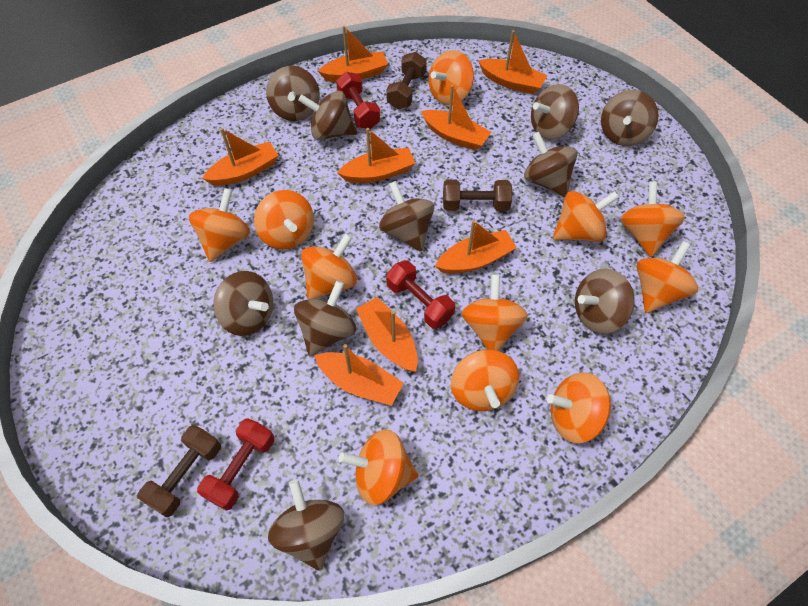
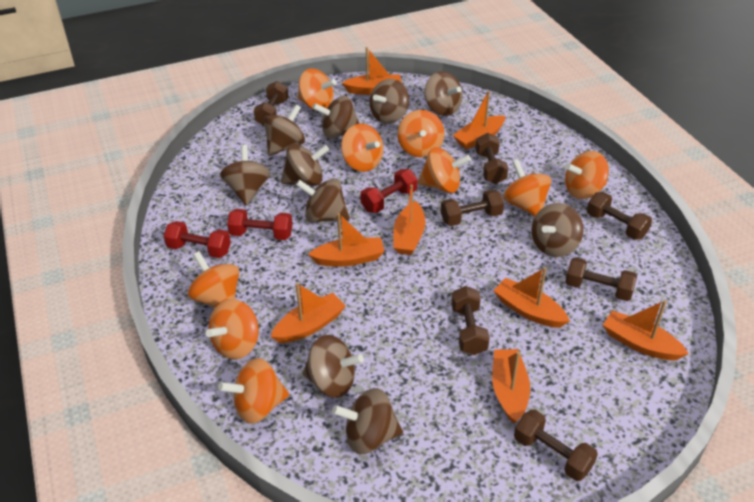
brown dumbbell: 3 -> 7
orange spinning top: 11 -> 9

